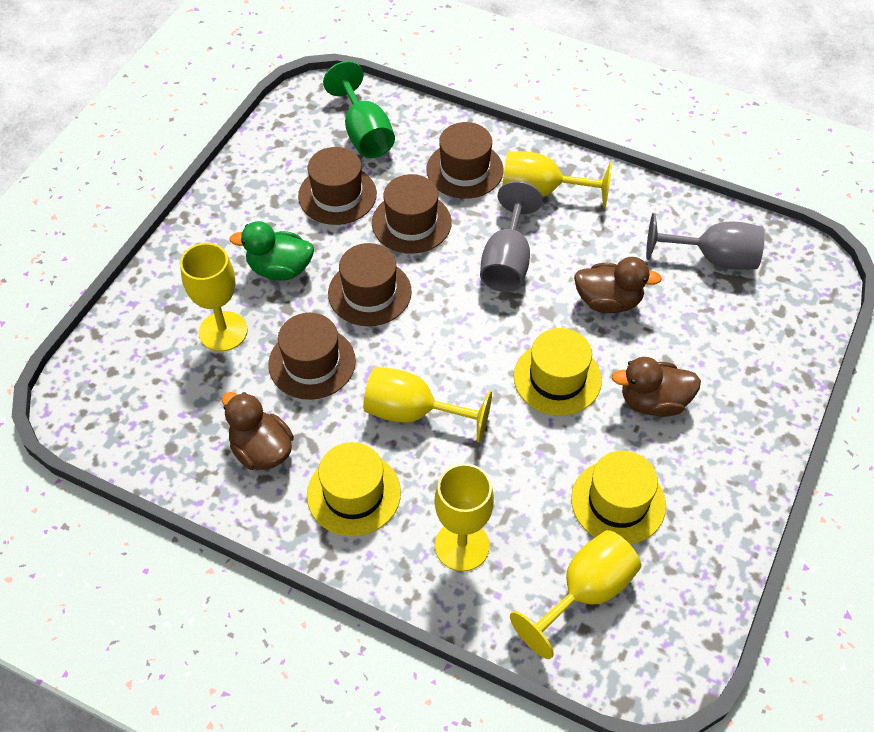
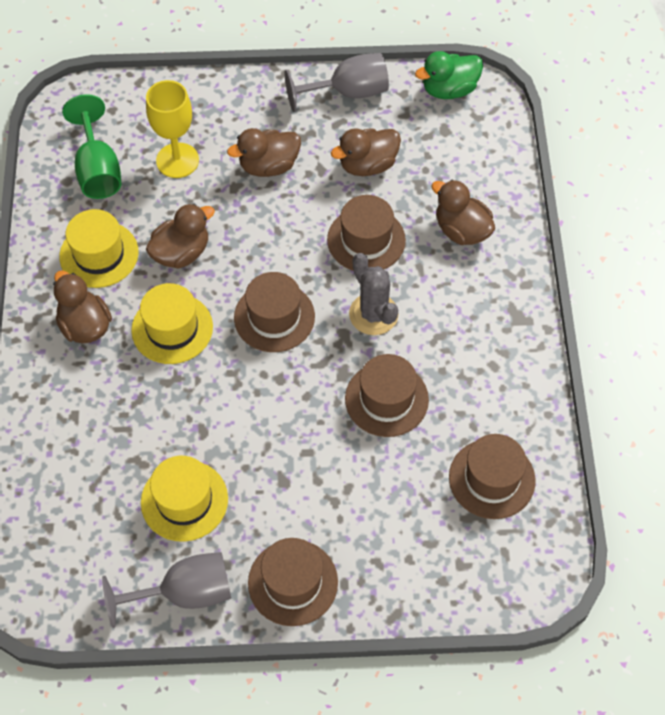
brown duck: 3 -> 5
grey cactus: 0 -> 1
yellow goblet: 5 -> 1

